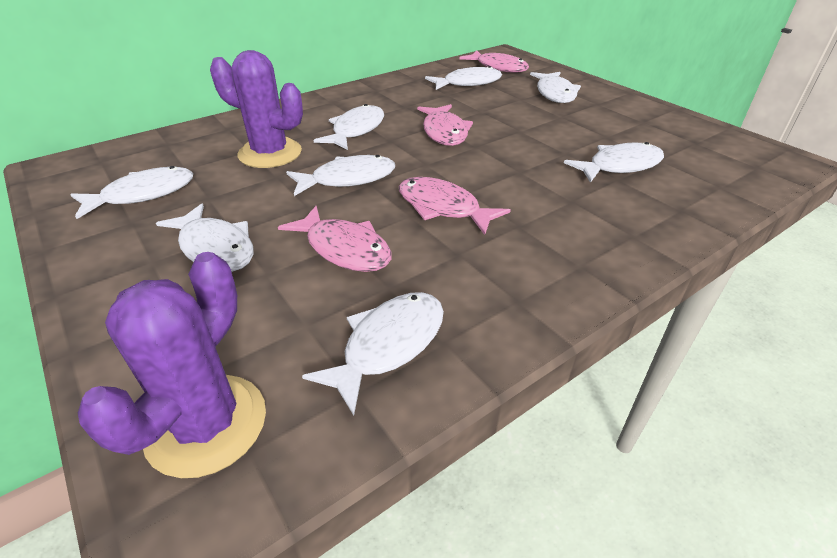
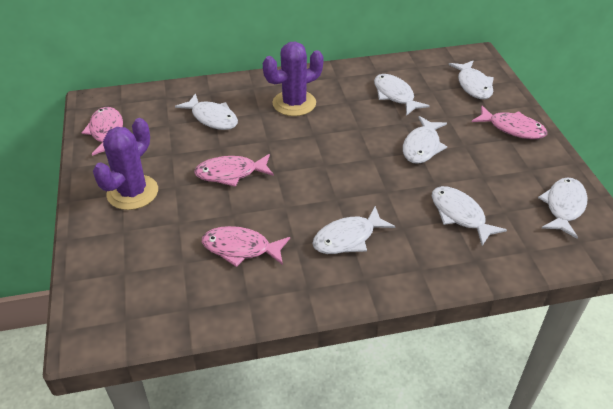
white fish: 8 -> 7

